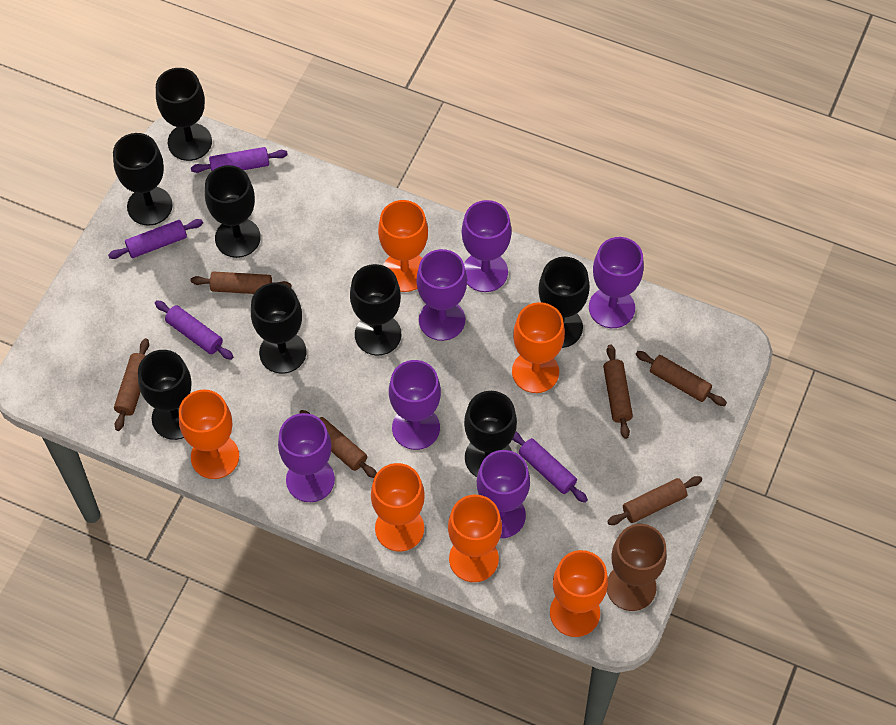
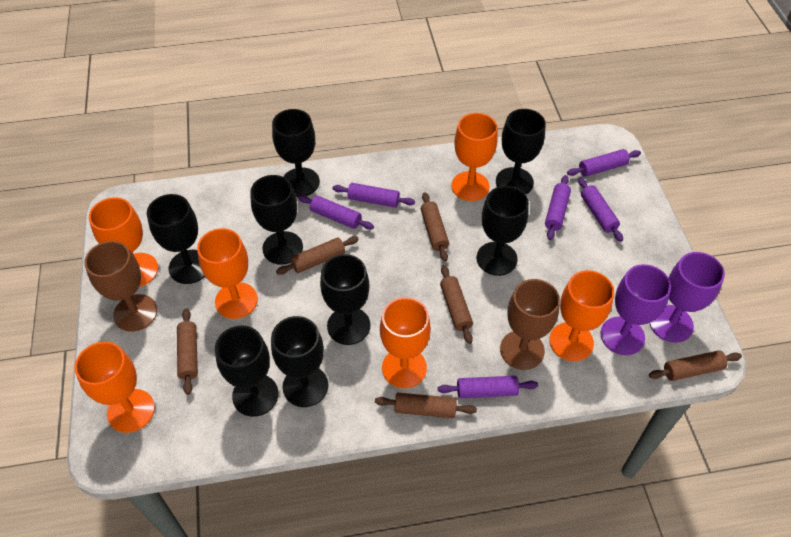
brown goblet: 1 -> 2
purple goblet: 6 -> 2
purple rolling pin: 4 -> 6

